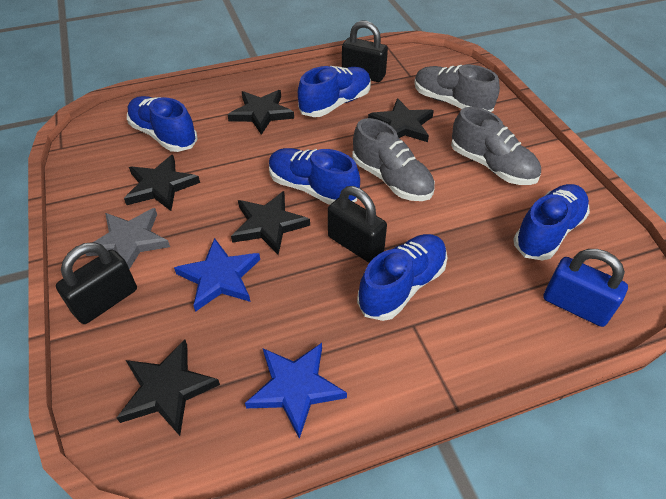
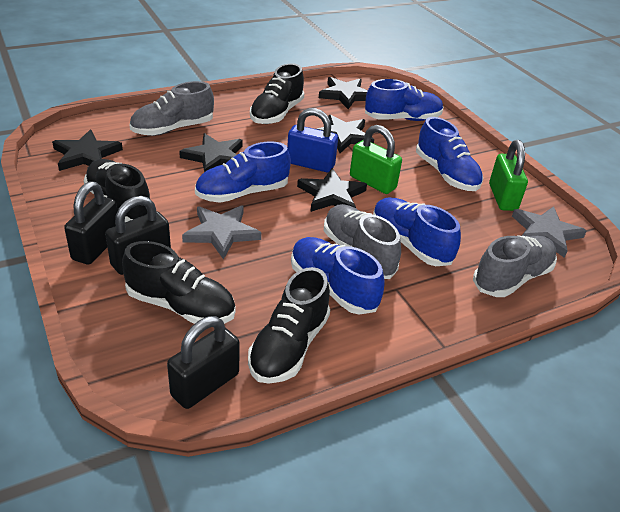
black shoe: 0 -> 4
blue star: 2 -> 0
green padlock: 0 -> 2
grey star: 1 -> 2

